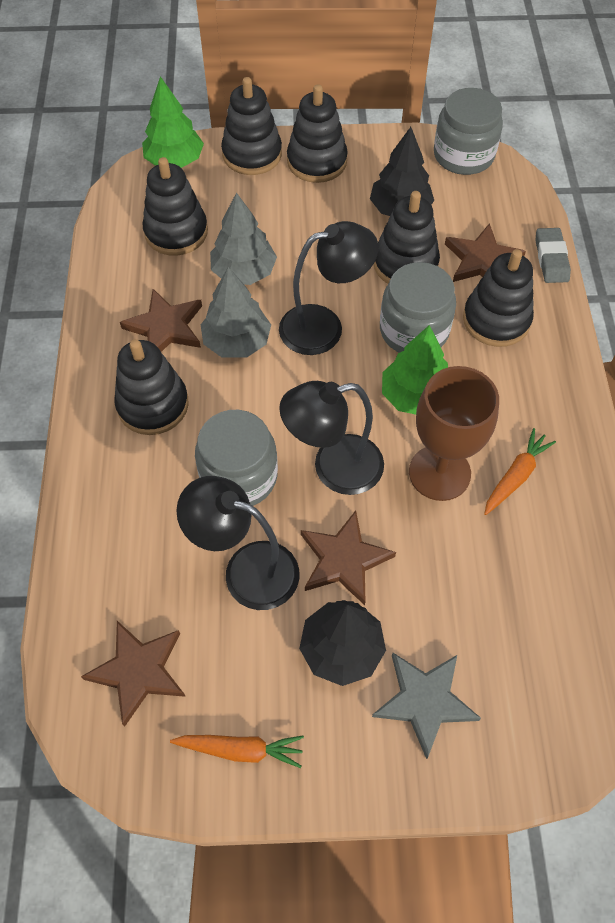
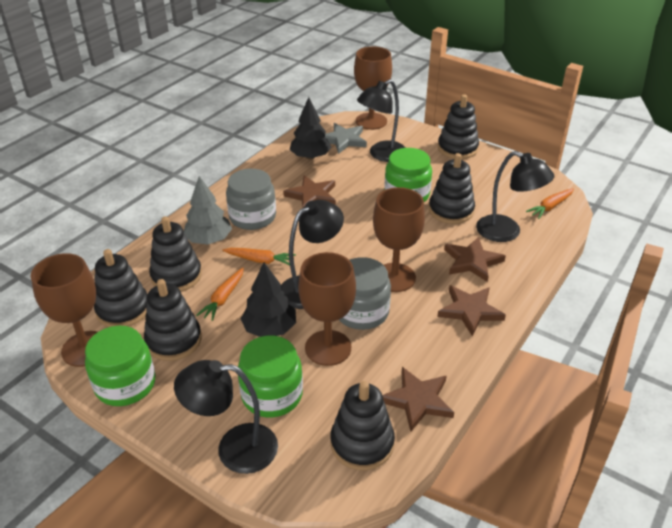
black lamp: 3 -> 4
brown goblet: 1 -> 4
green jar: 0 -> 3
green tree: 2 -> 0
grey eraser: 1 -> 0
grey jar: 3 -> 2
grey tree: 2 -> 1
orange carrot: 2 -> 3

